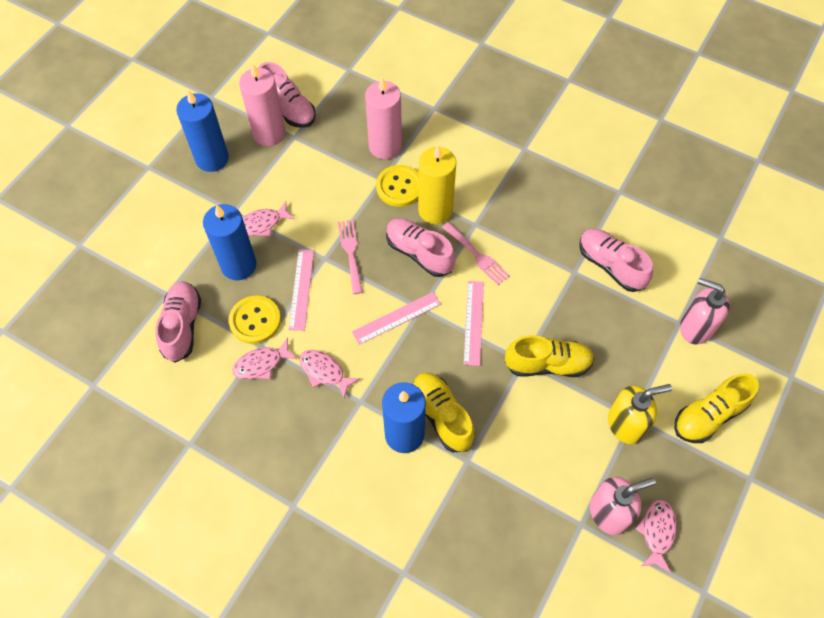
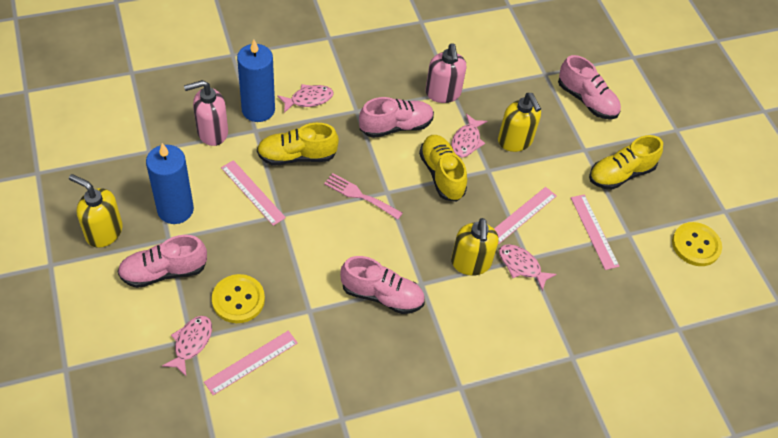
blue candle: 3 -> 2
pink candle: 2 -> 0
pink fork: 2 -> 1
pink ruler: 3 -> 4
yellow candle: 1 -> 0
yellow soap dispenser: 1 -> 3

